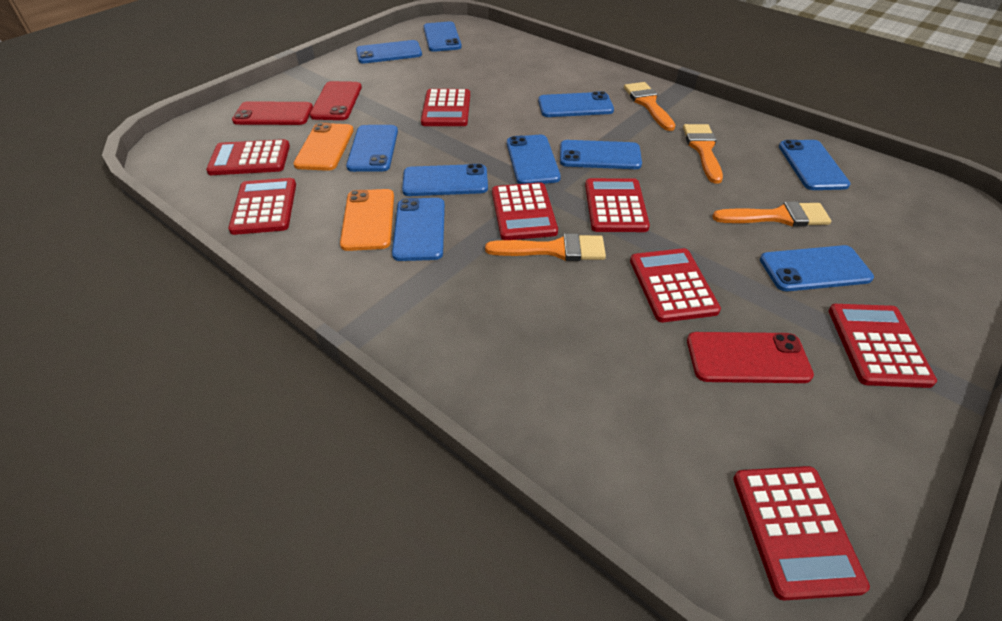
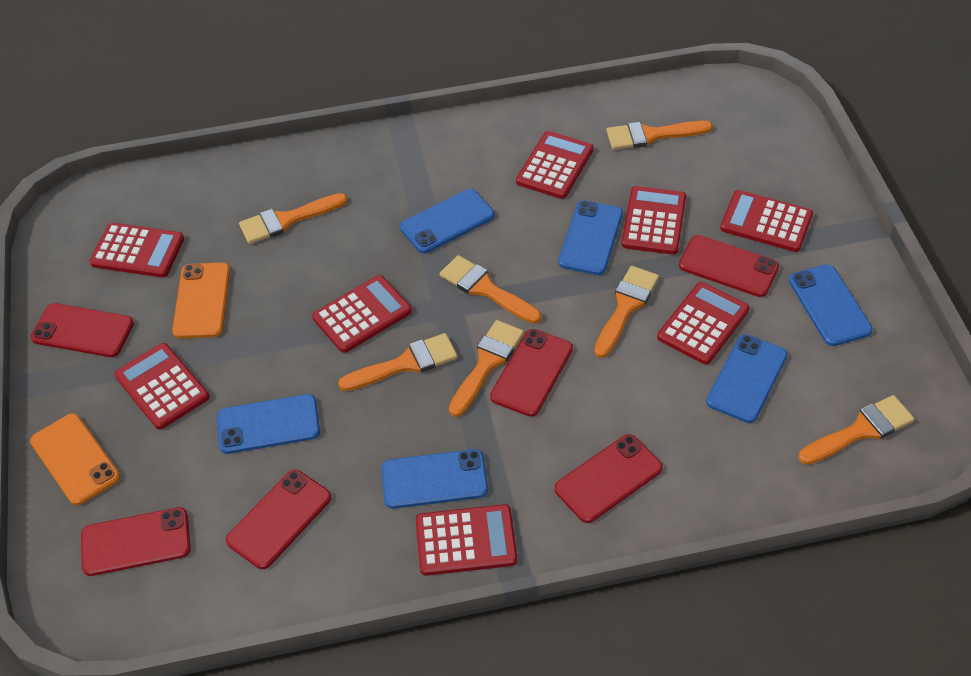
blue phone: 10 -> 6
orange brush: 4 -> 7
red phone: 3 -> 6

